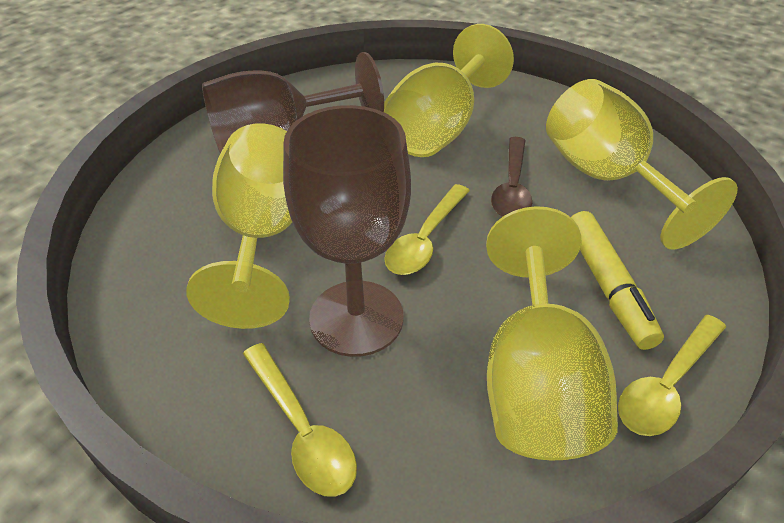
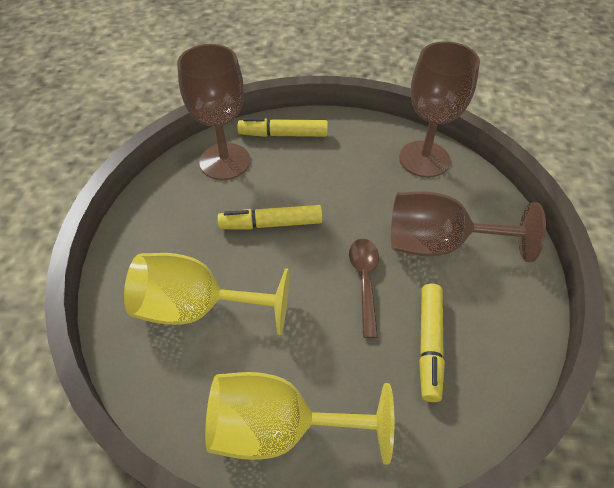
brown goblet: 2 -> 3
yellow goblet: 4 -> 2
yellow marker: 1 -> 3
yellow spoon: 3 -> 0

